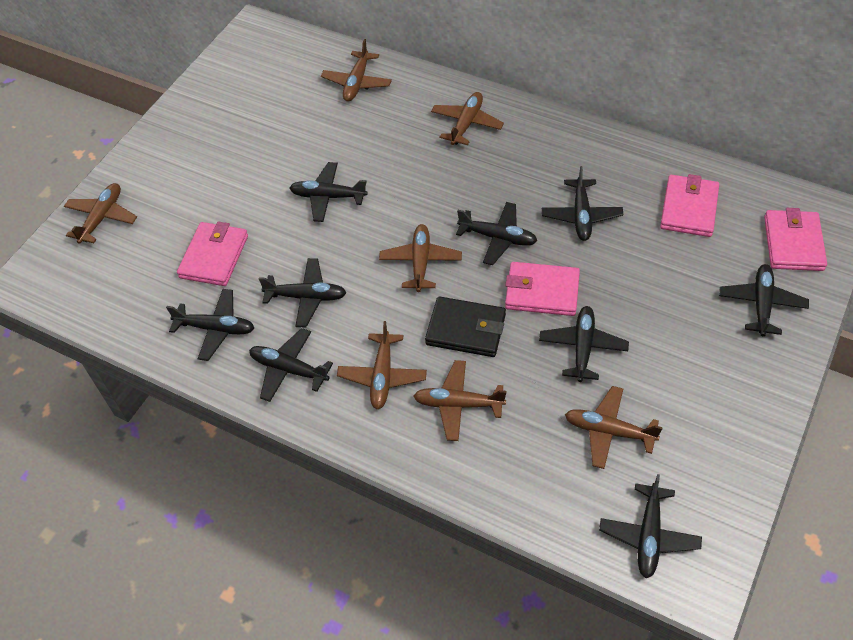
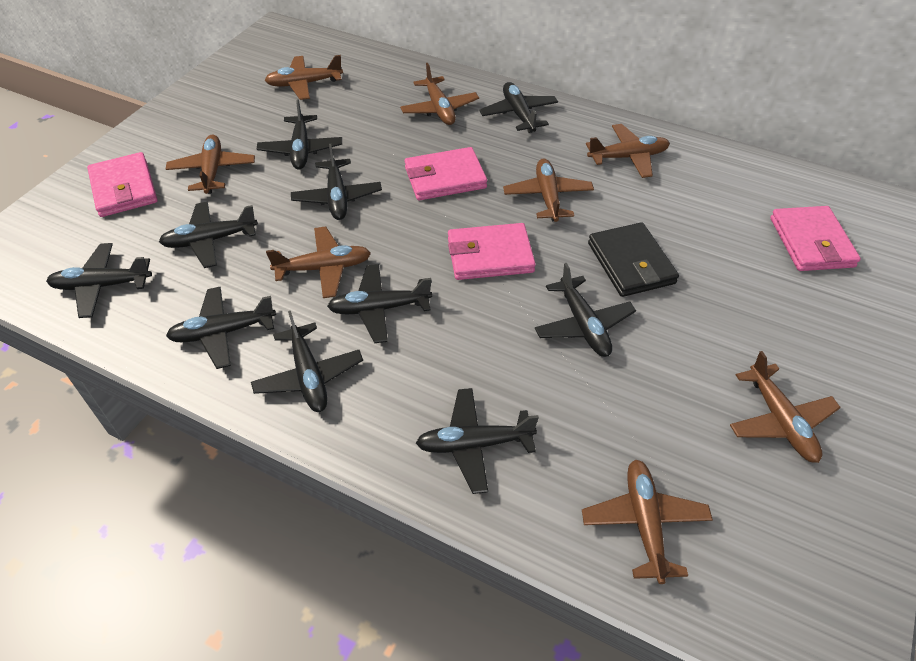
black plane: 9 -> 10
brown plane: 7 -> 8

